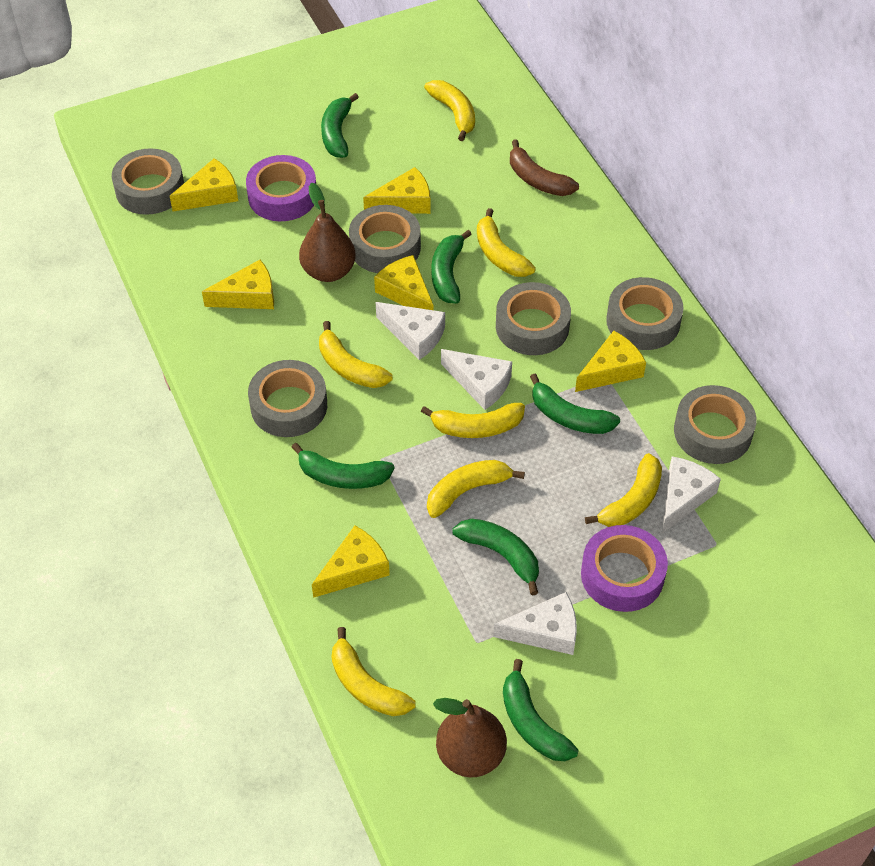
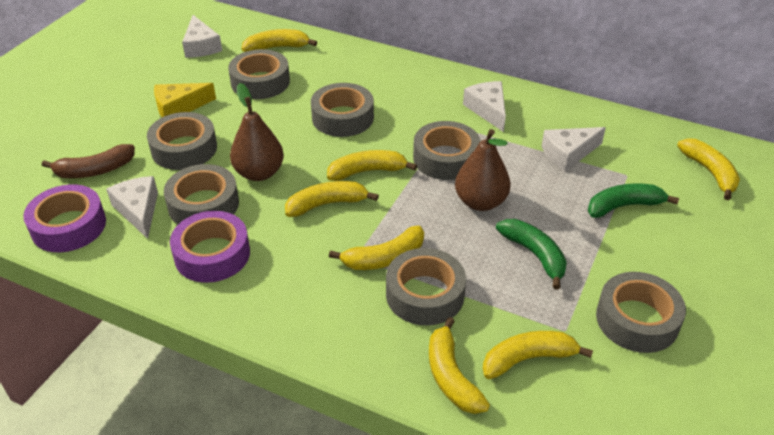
green banana: 6 -> 2
grey tape: 6 -> 7
yellow cheese: 6 -> 1

